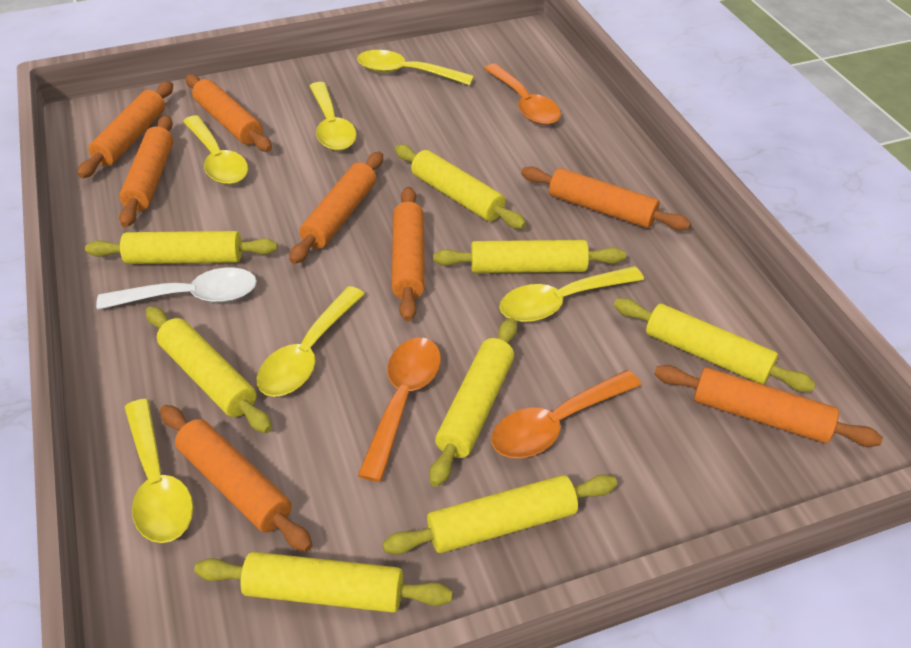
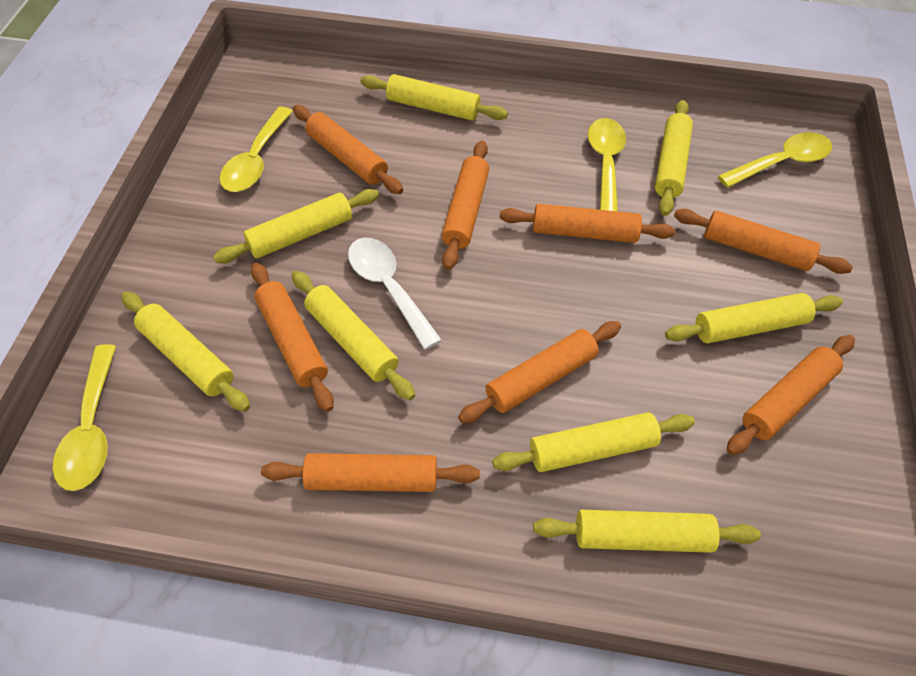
orange spoon: 3 -> 0
yellow spoon: 6 -> 4

